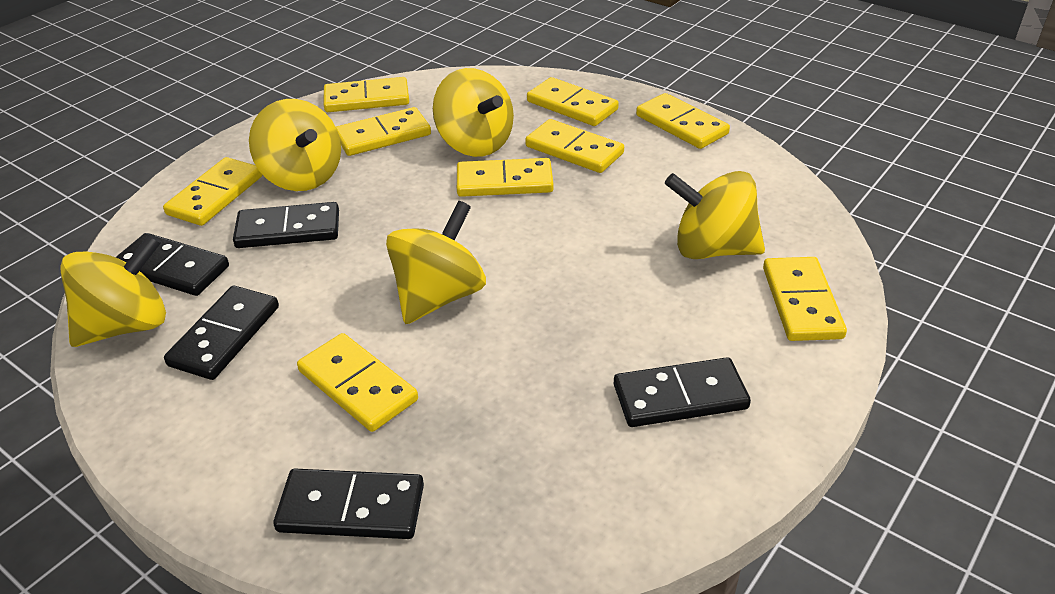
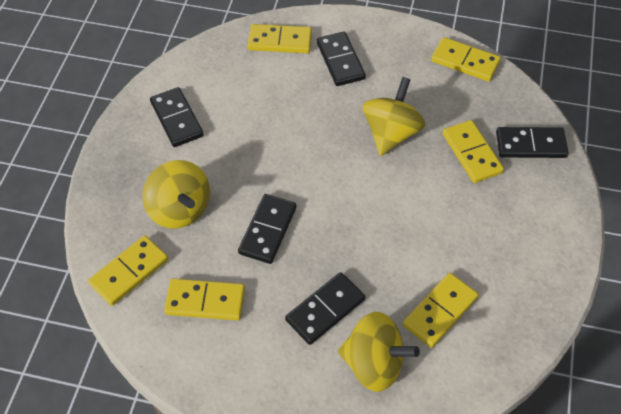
yellow domino: 9 -> 6
yellow spinning top: 5 -> 3

